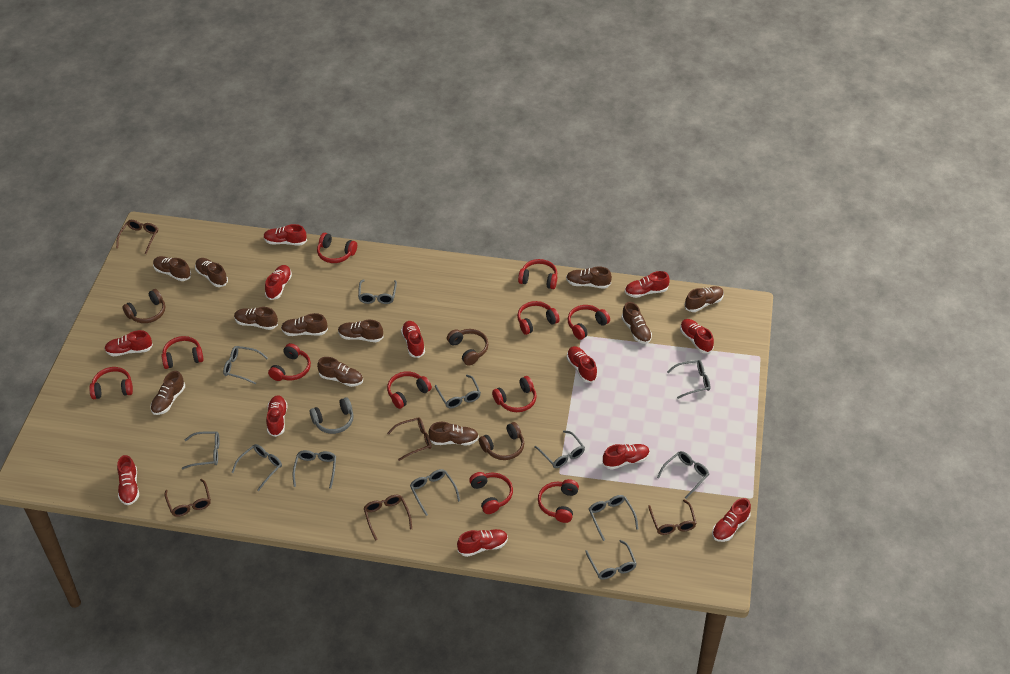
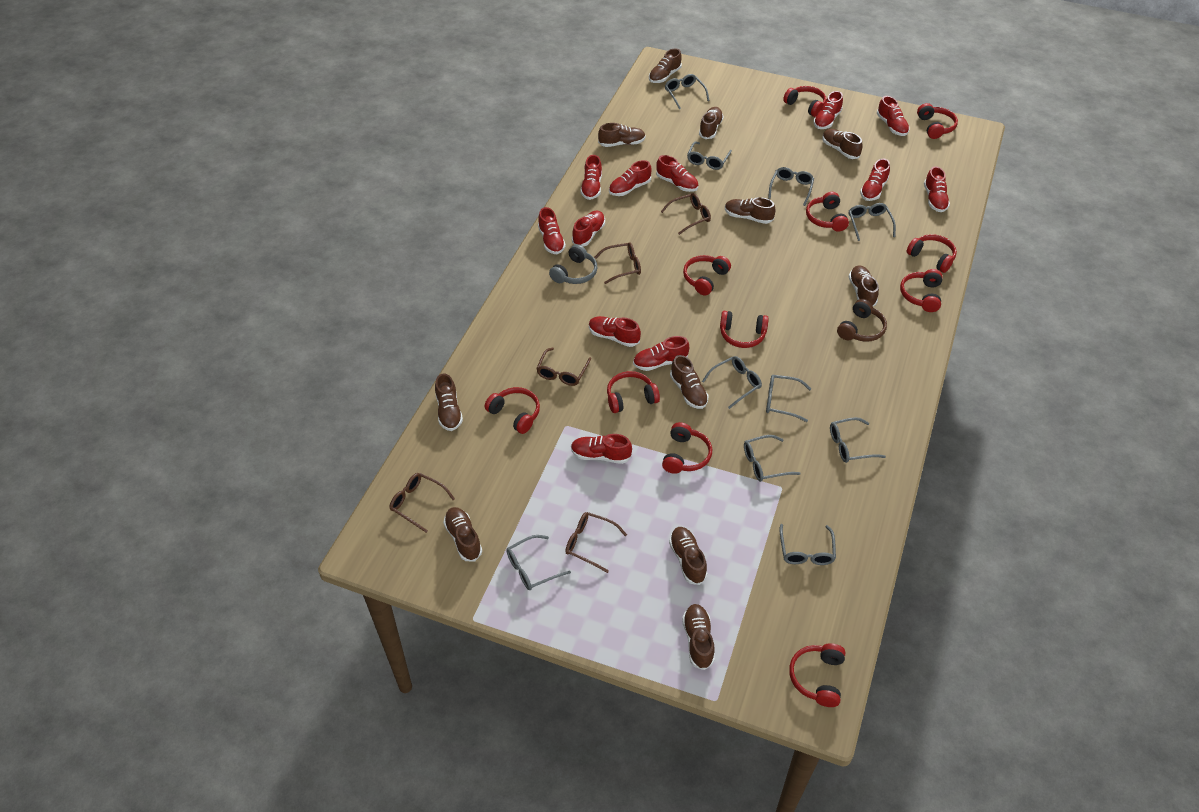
brown headphones: 3 -> 1
grey glasses: 12 -> 10

